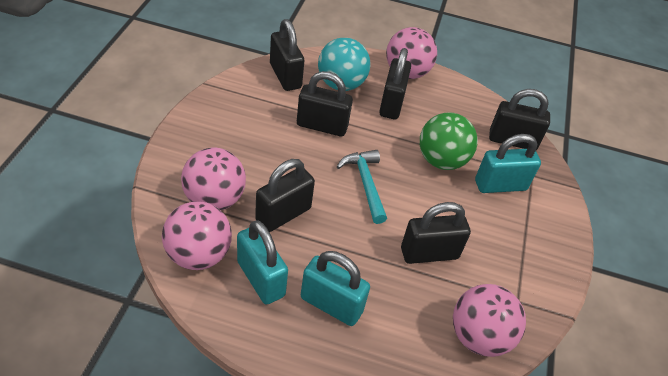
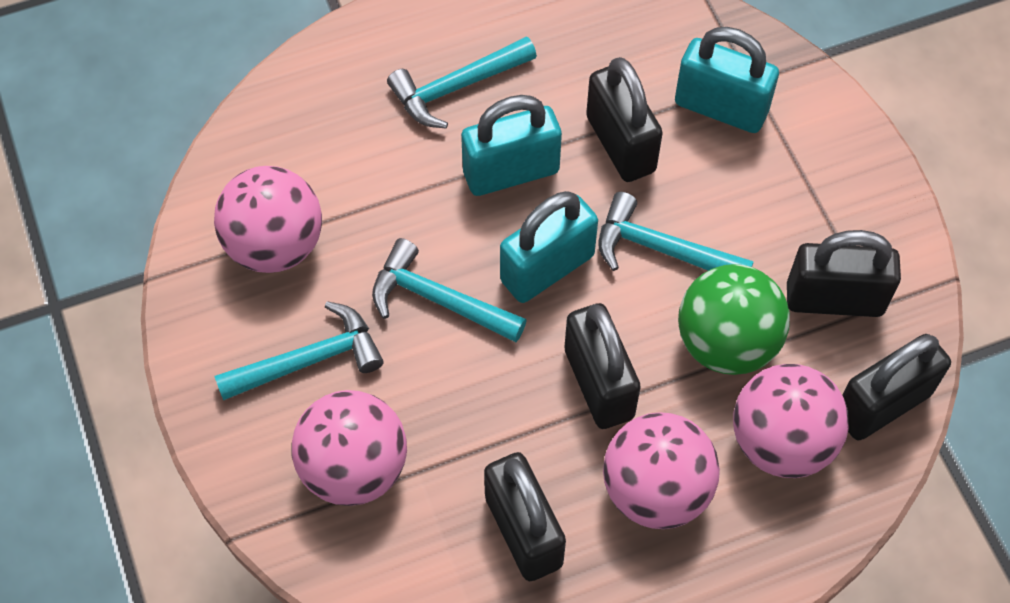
black padlock: 6 -> 5
turquoise ball: 1 -> 0
turquoise hammer: 1 -> 4

